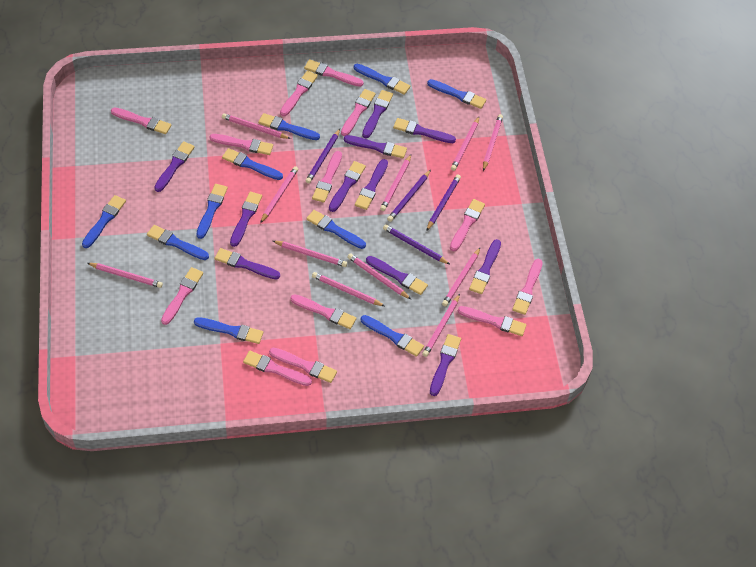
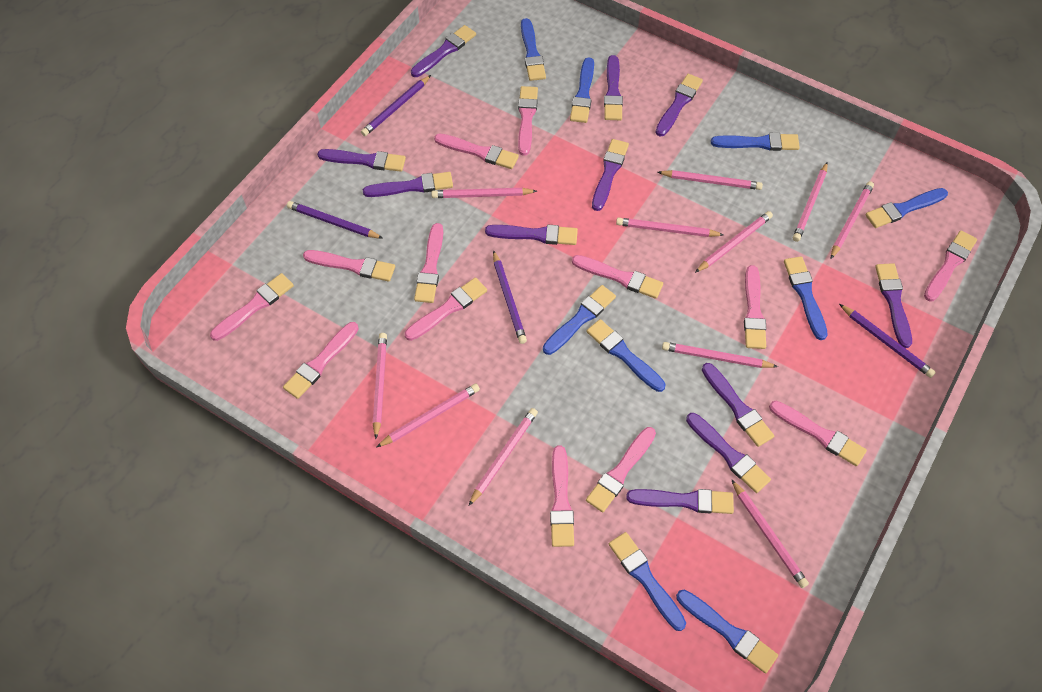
blue brush: 10 -> 9

